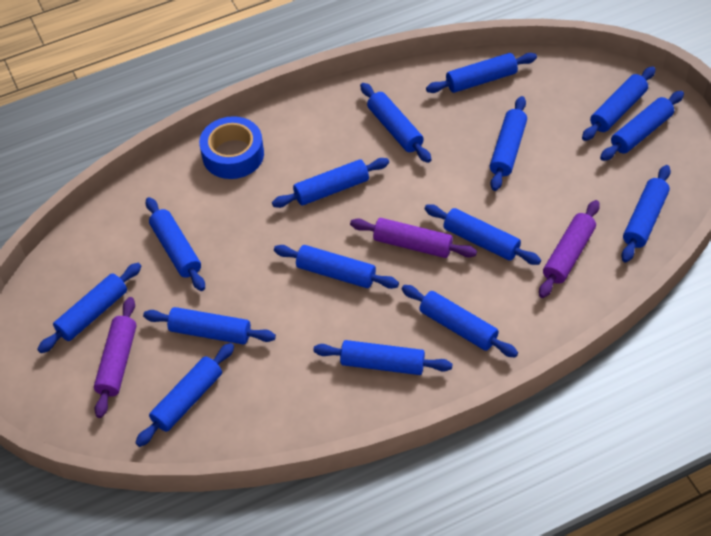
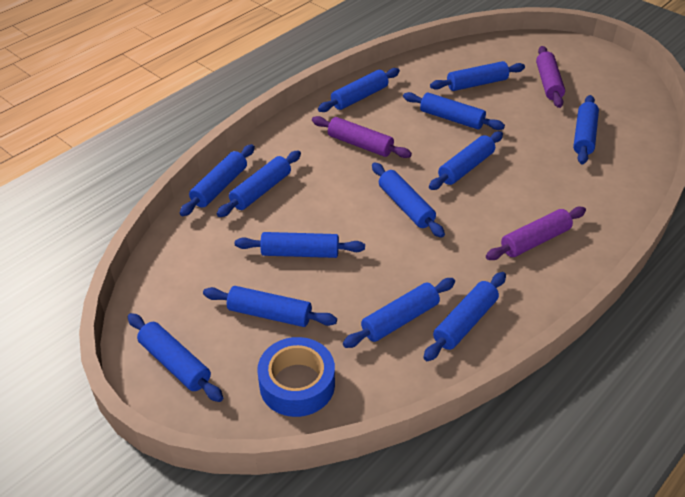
blue rolling pin: 15 -> 13

